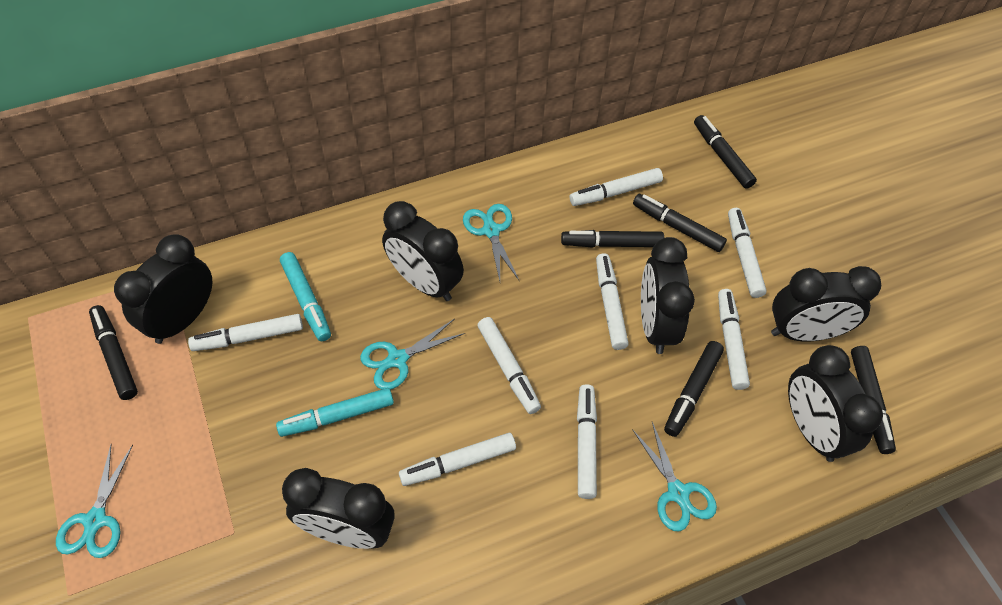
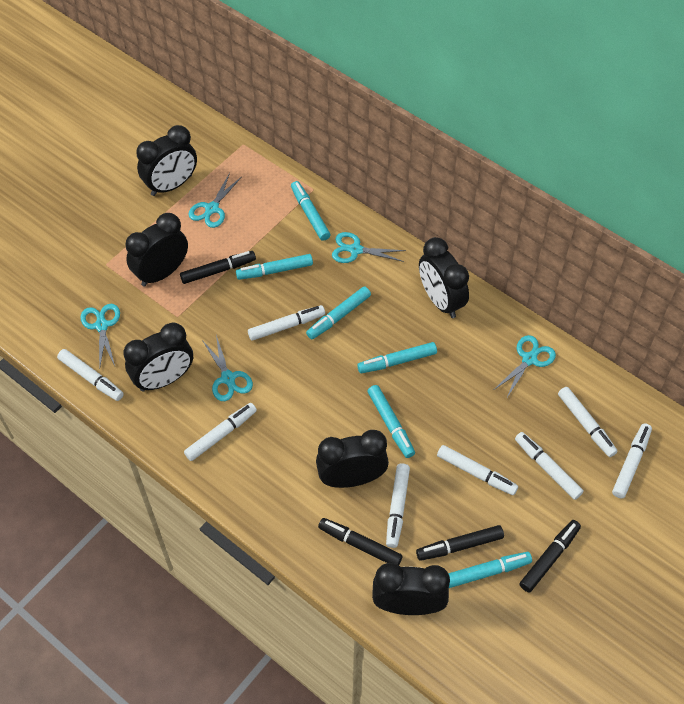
black marker: 6 -> 4
turquoise marker: 2 -> 6
turquoise scissors: 4 -> 5

